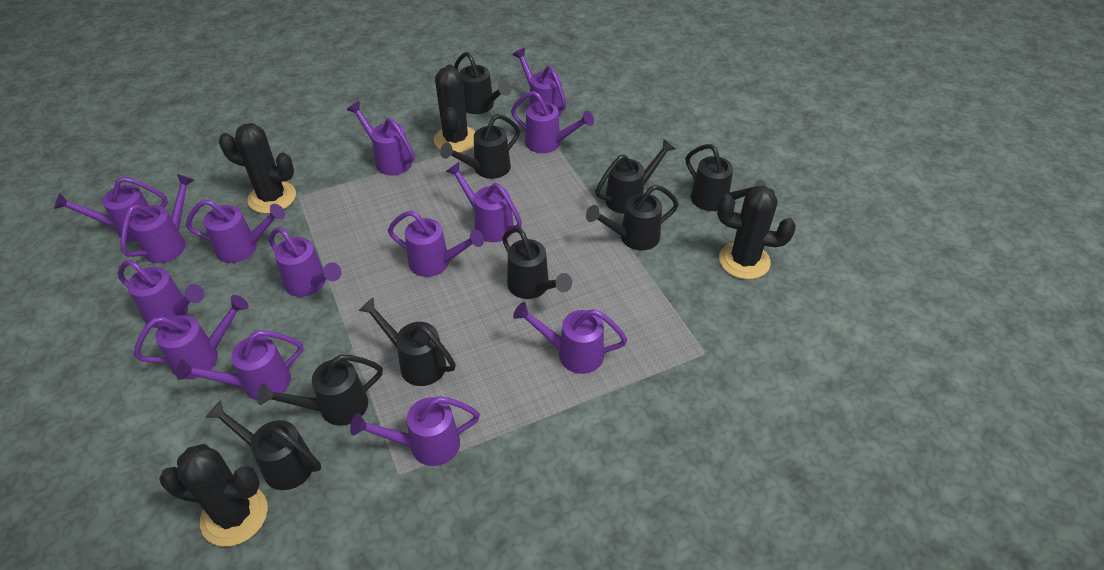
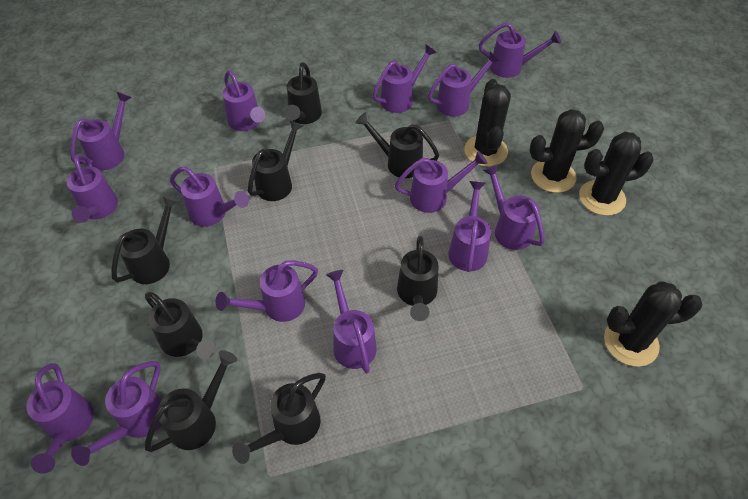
black watering can: 9 -> 8

